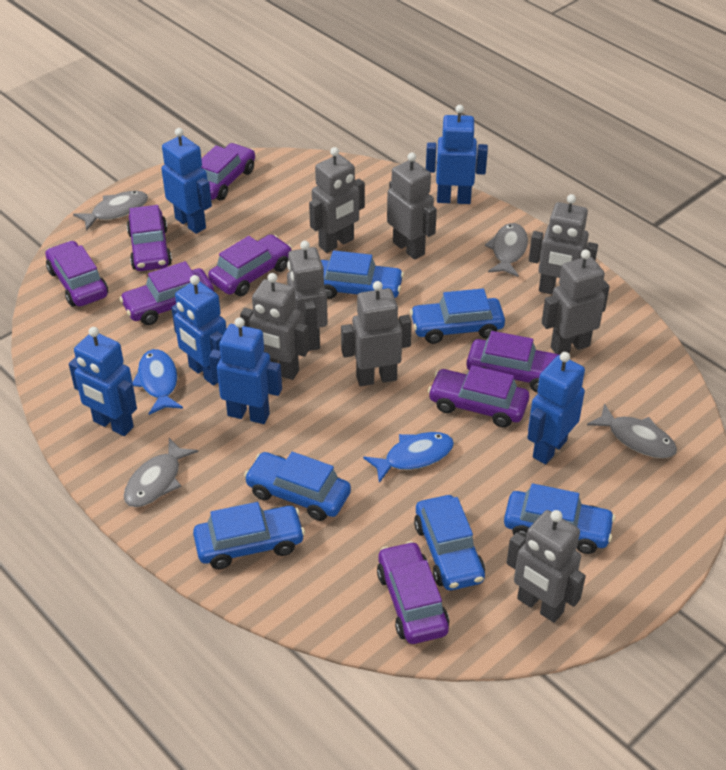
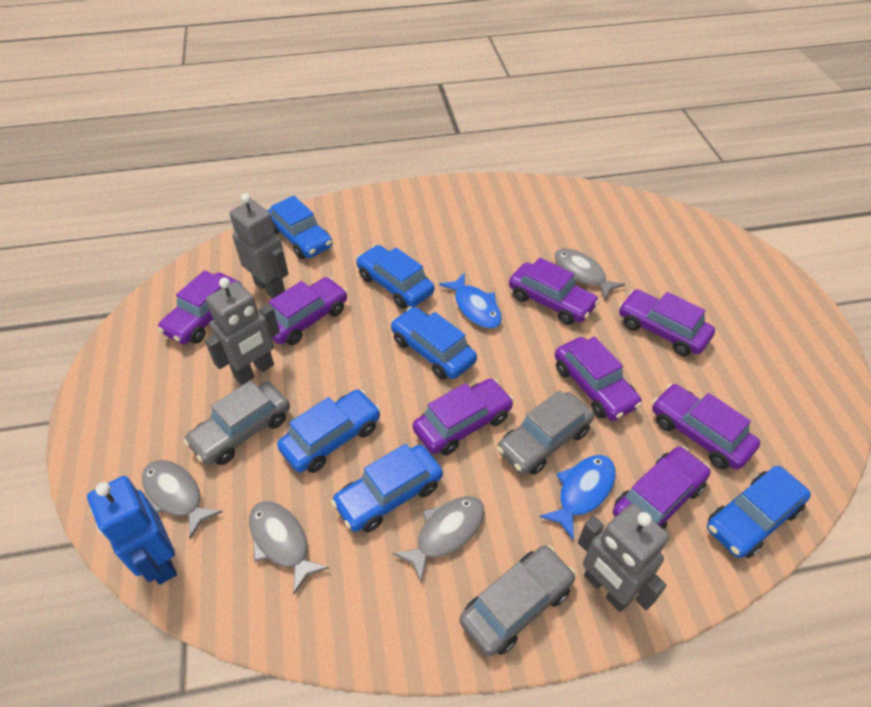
blue robot: 6 -> 1
grey car: 0 -> 3
grey robot: 8 -> 3

